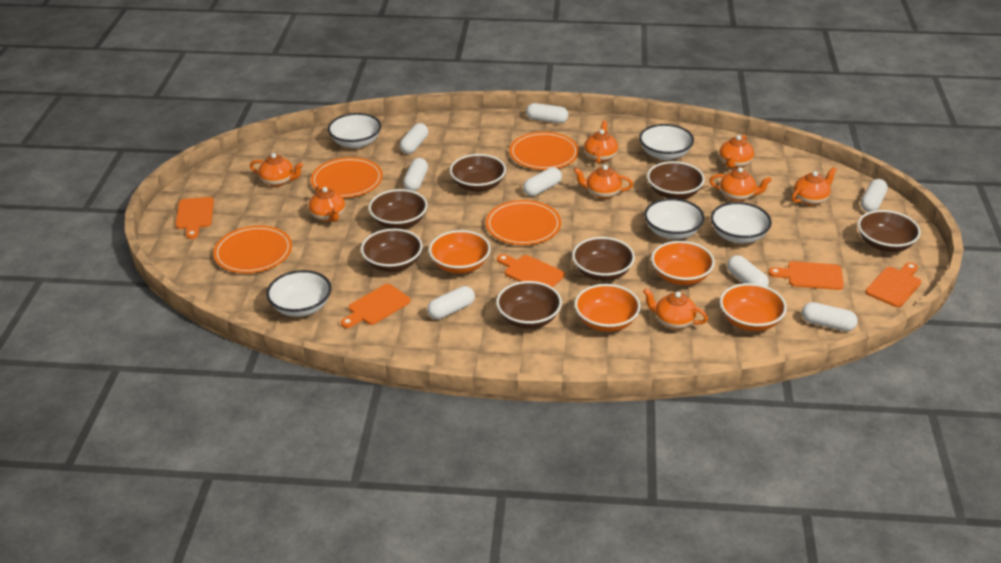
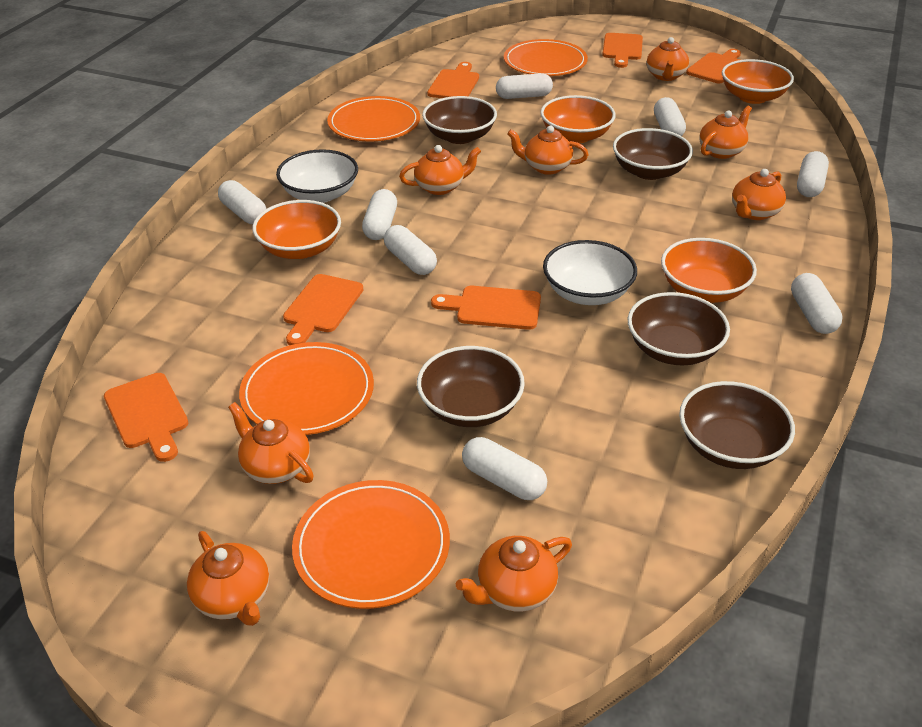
brown bowl: 7 -> 5
orange cutting board: 5 -> 6
white bowl: 5 -> 2

